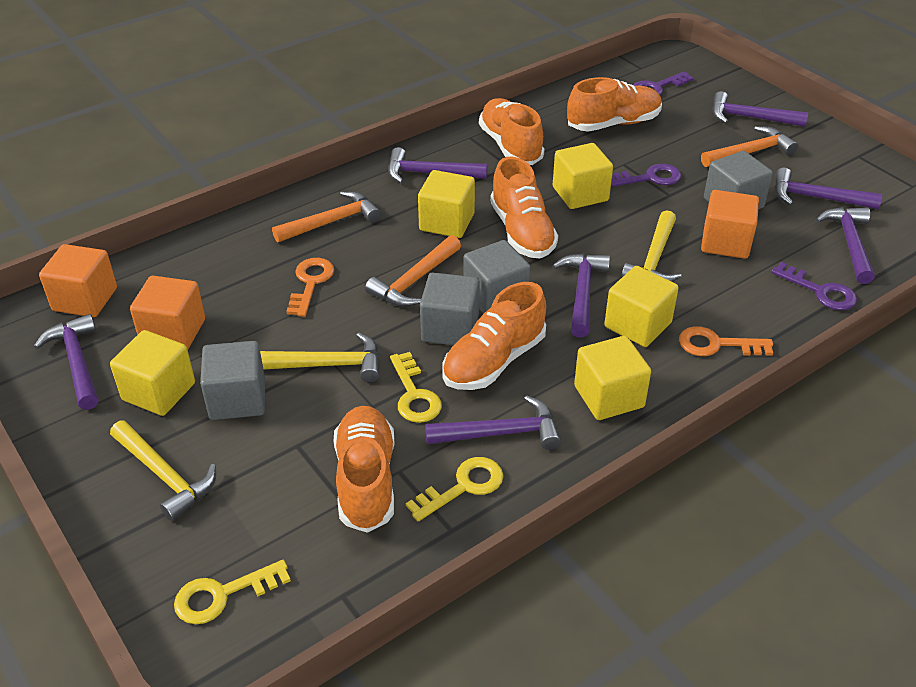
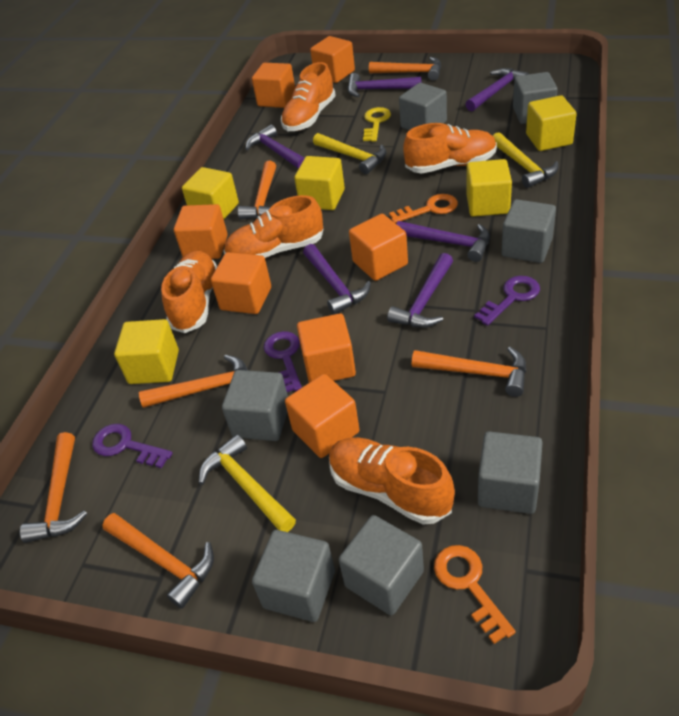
grey cube: 4 -> 7
orange cube: 3 -> 7
orange hammer: 3 -> 6
purple hammer: 7 -> 6
yellow key: 3 -> 1

